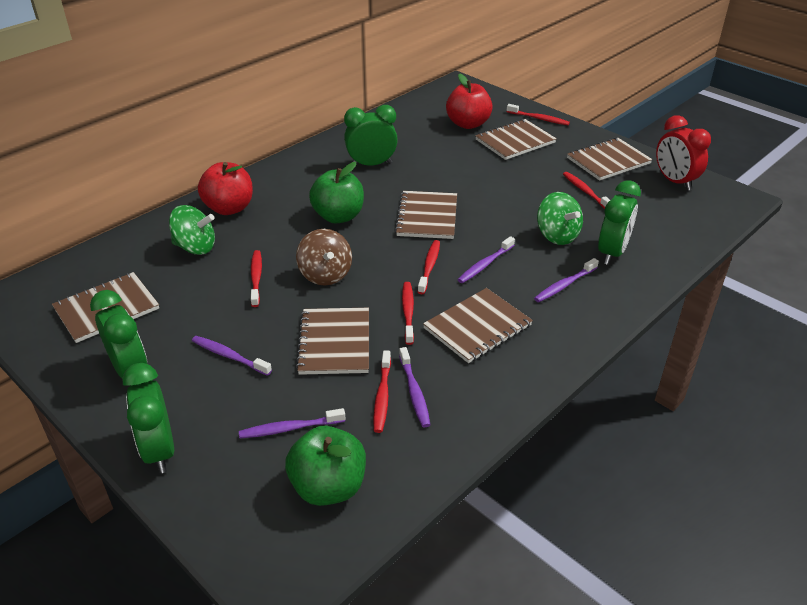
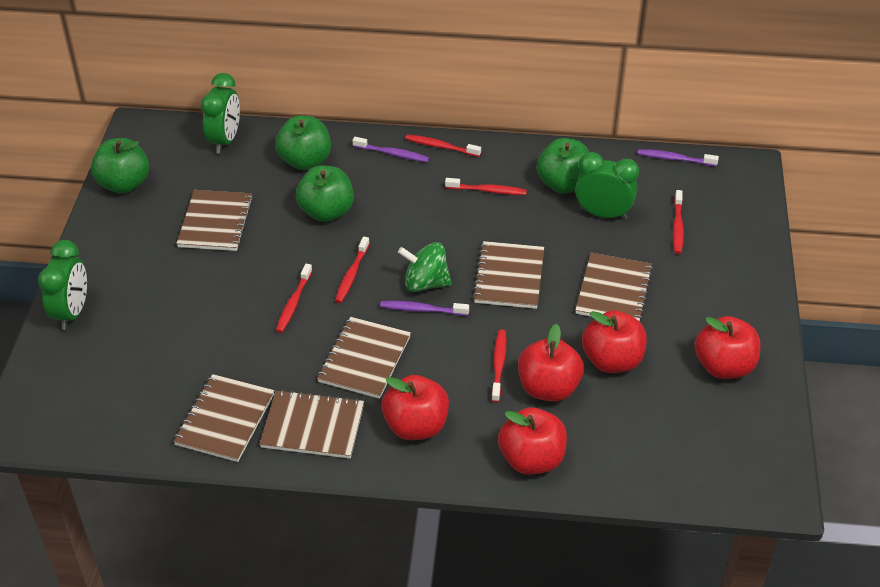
brown spinning top: 1 -> 0
green apple: 2 -> 4
green clock: 4 -> 3
green spinning top: 2 -> 1
purple toothbrush: 5 -> 3
red apple: 2 -> 5
red clock: 1 -> 0

